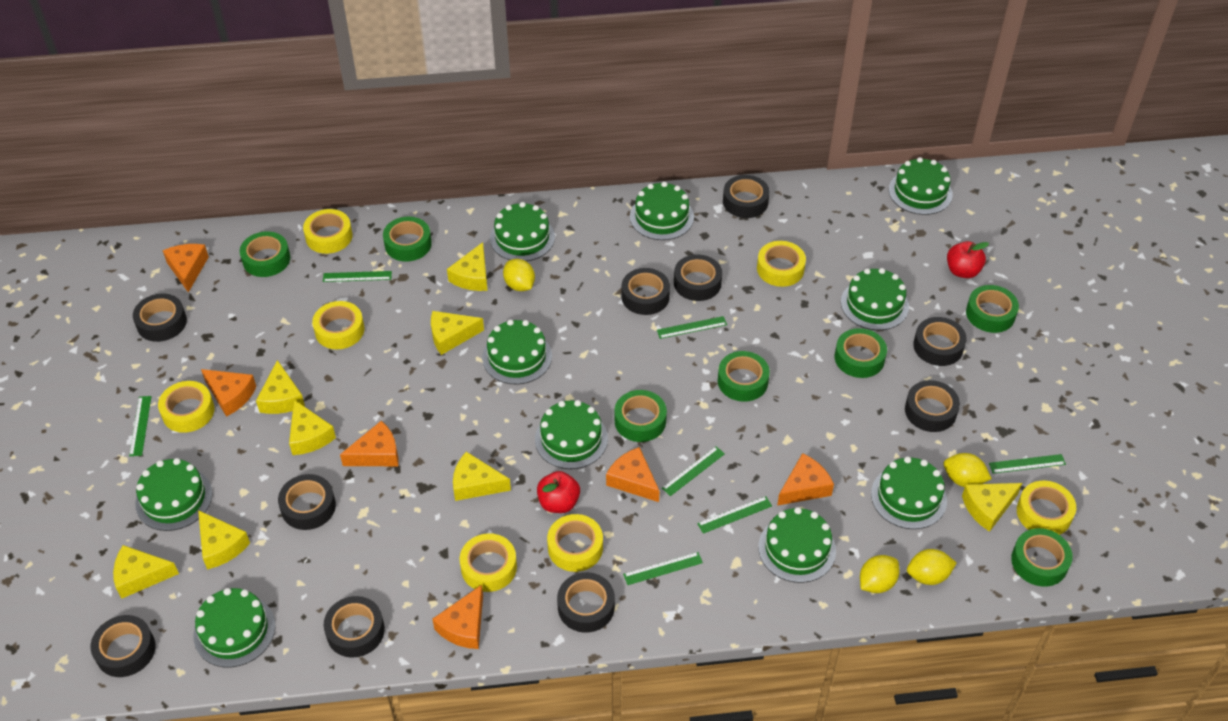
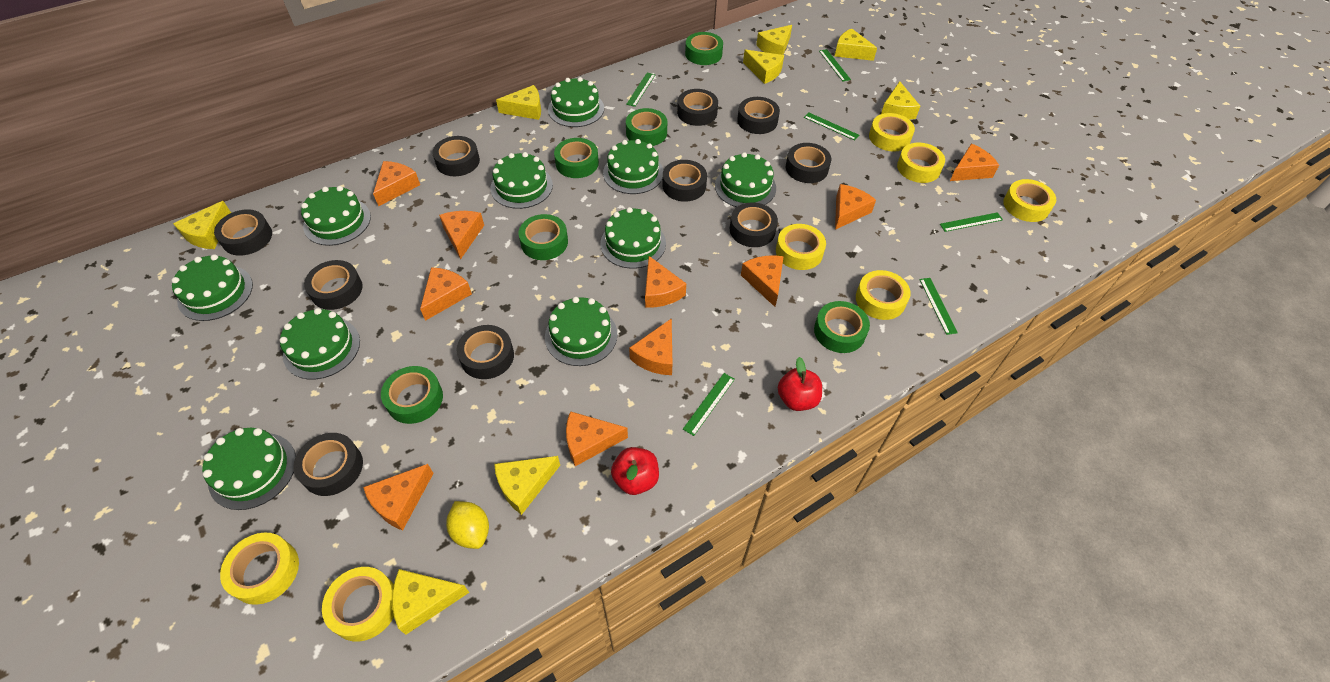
green ruler: 7 -> 6
green tape: 7 -> 6
orange cheese: 6 -> 10
yellow lemon: 4 -> 1

